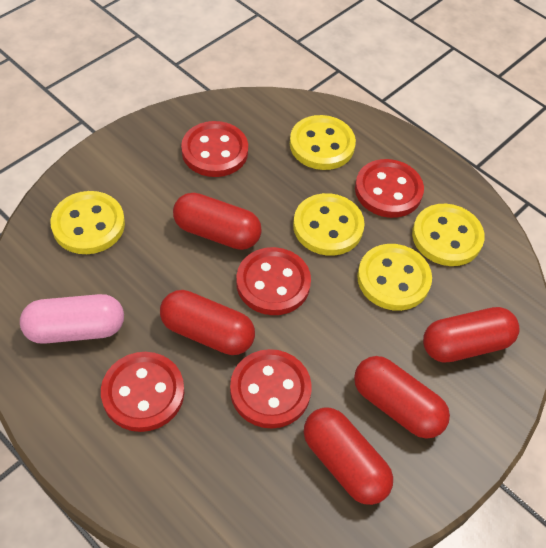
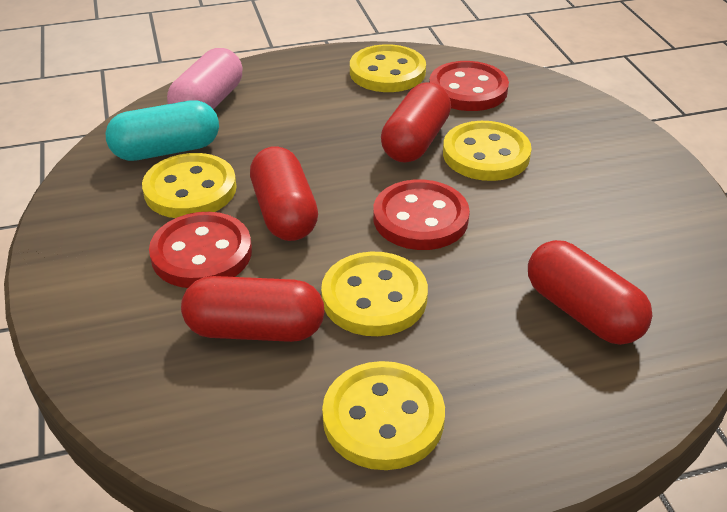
red button: 5 -> 3
red capsule: 5 -> 4
turquoise capsule: 0 -> 1

